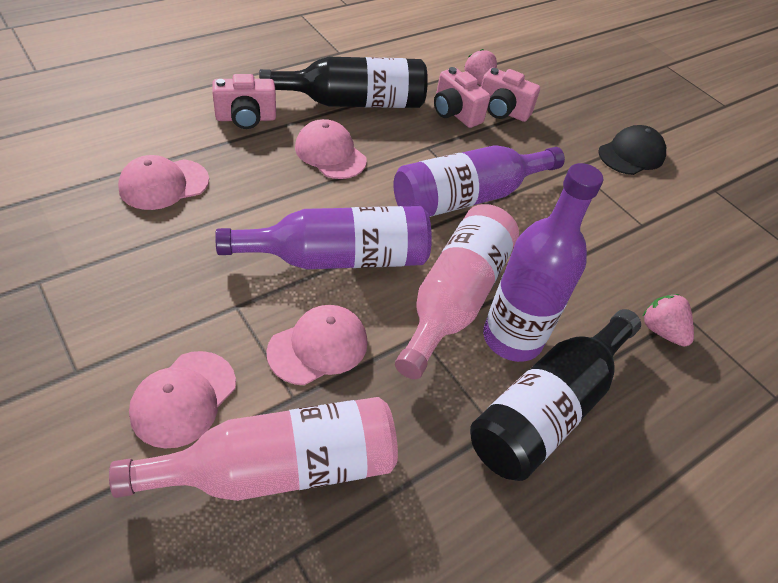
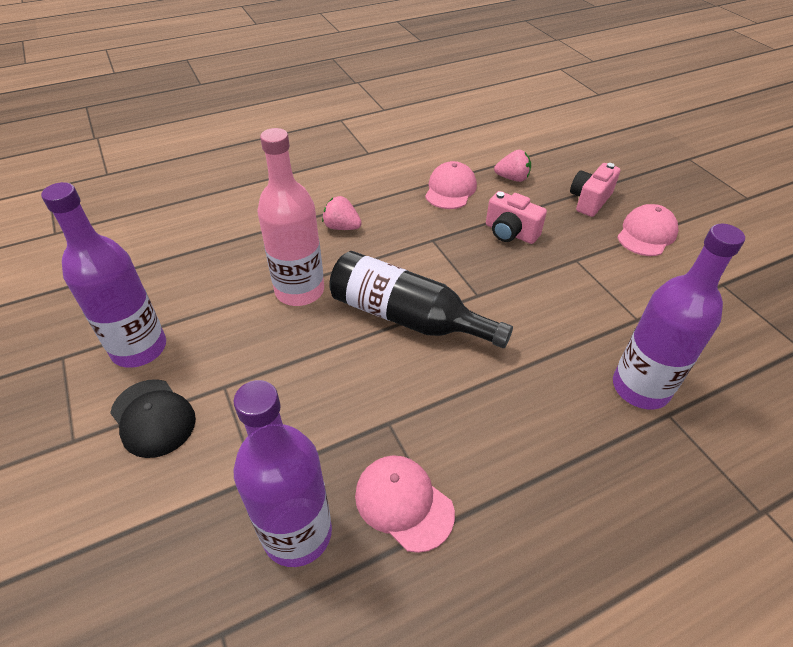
black bottle: 2 -> 1
pink bottle: 2 -> 1
pink camera: 3 -> 2
pink cap: 4 -> 3

